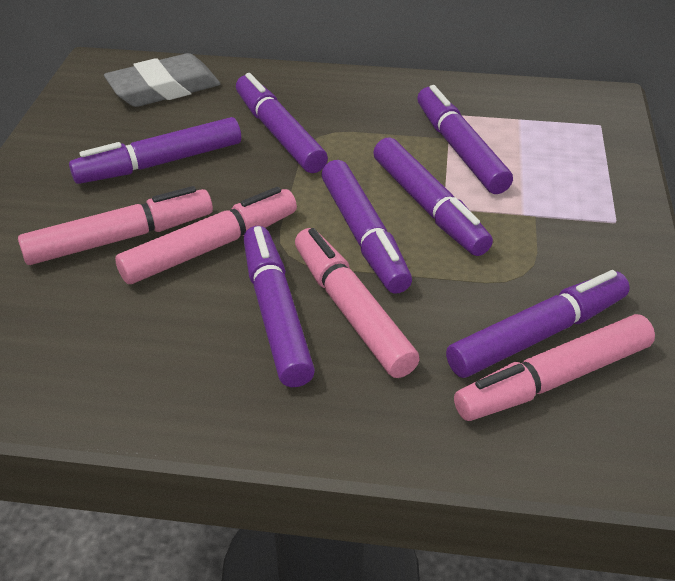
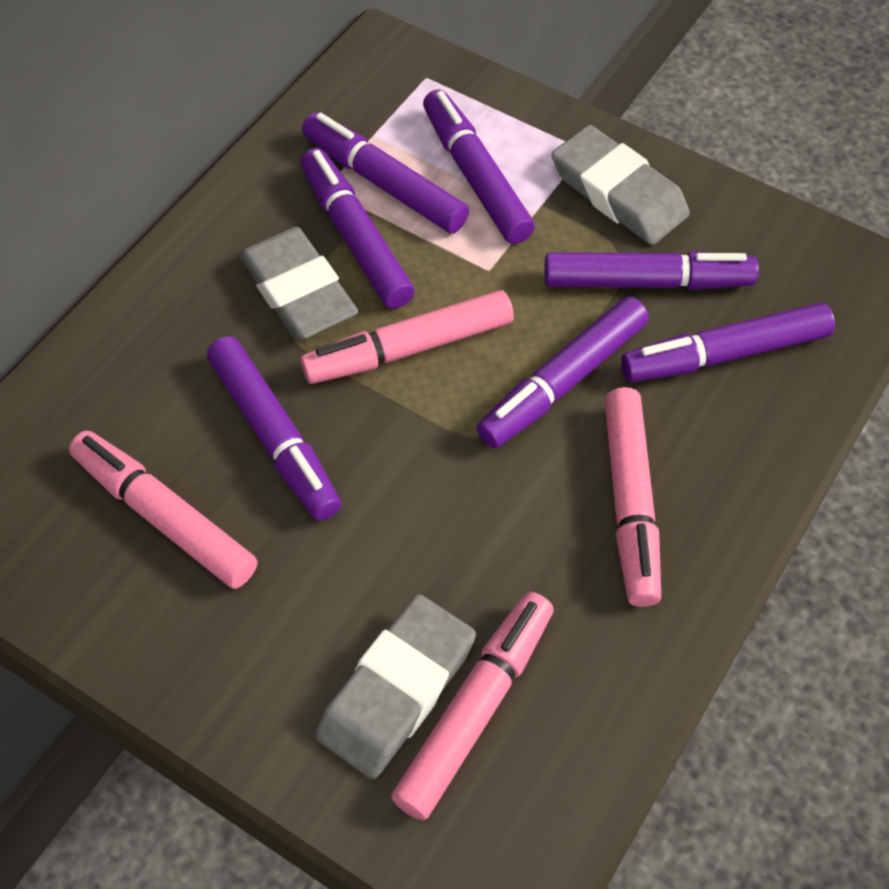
grey eraser: 1 -> 3

